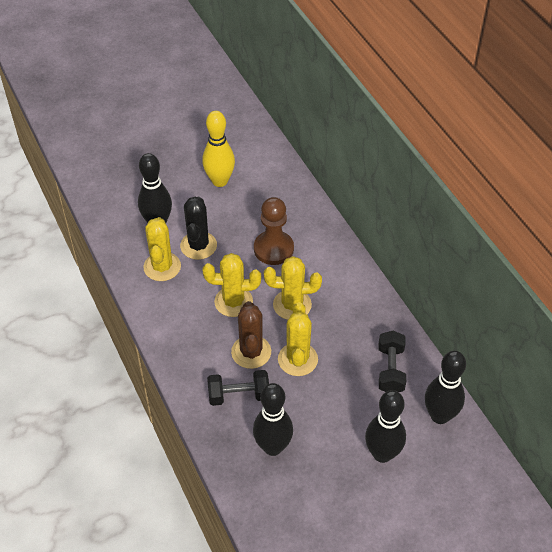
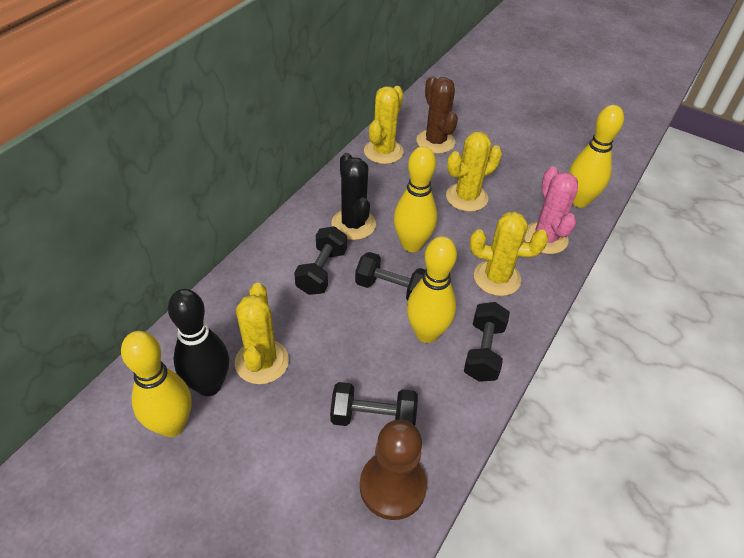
black bowling pin: 4 -> 1
black dumbbell: 2 -> 4
pink cactus: 0 -> 1
yellow bowling pin: 1 -> 4

